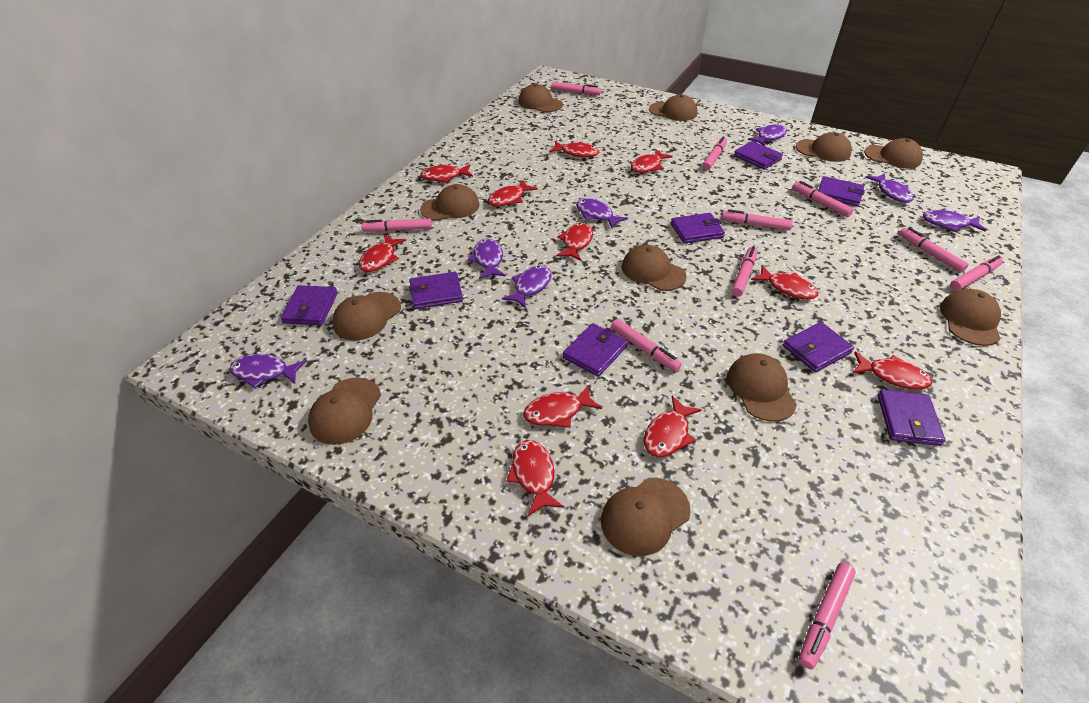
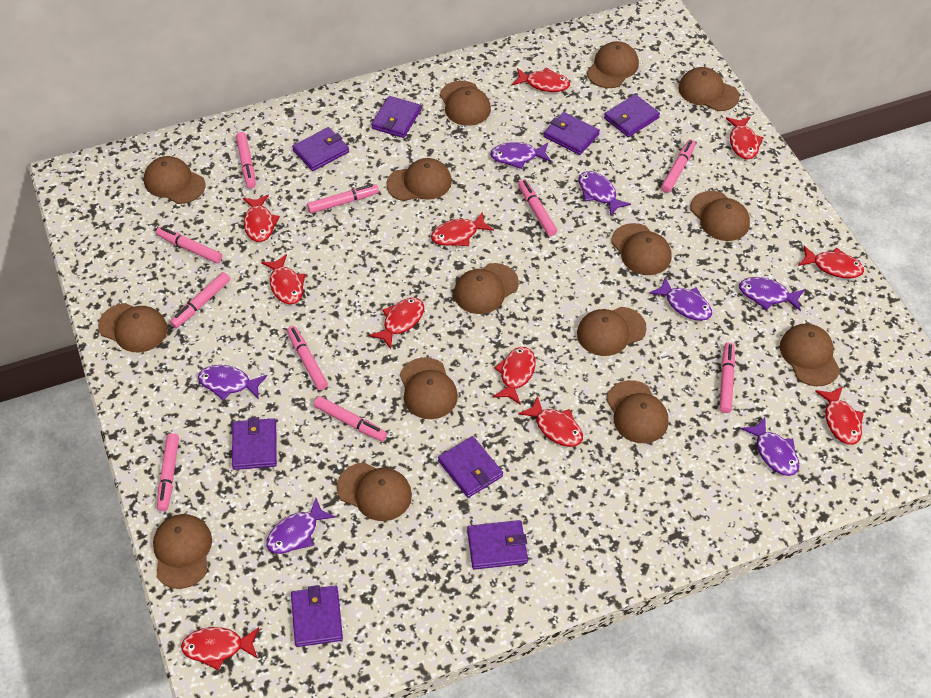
brown cap: 11 -> 15

